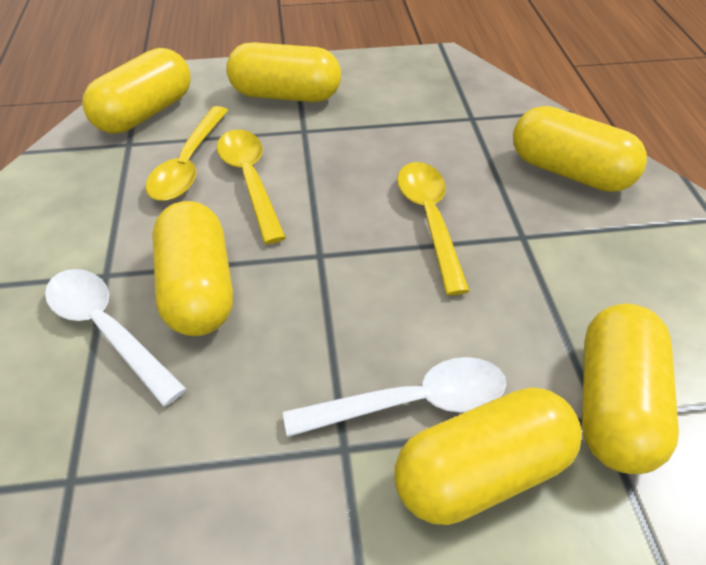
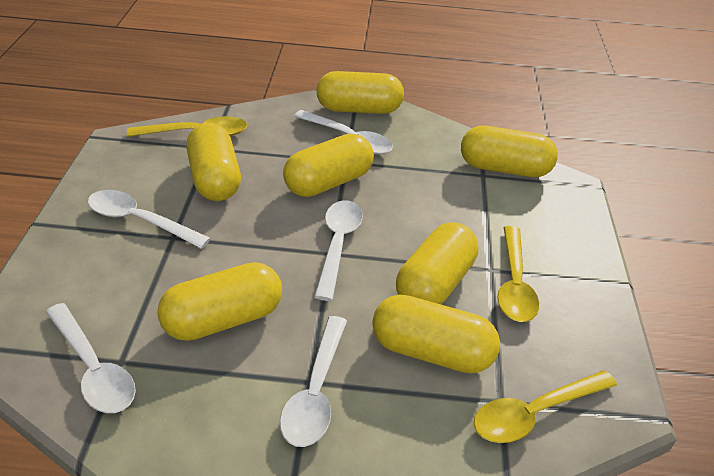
white spoon: 2 -> 5
yellow capsule: 6 -> 7

